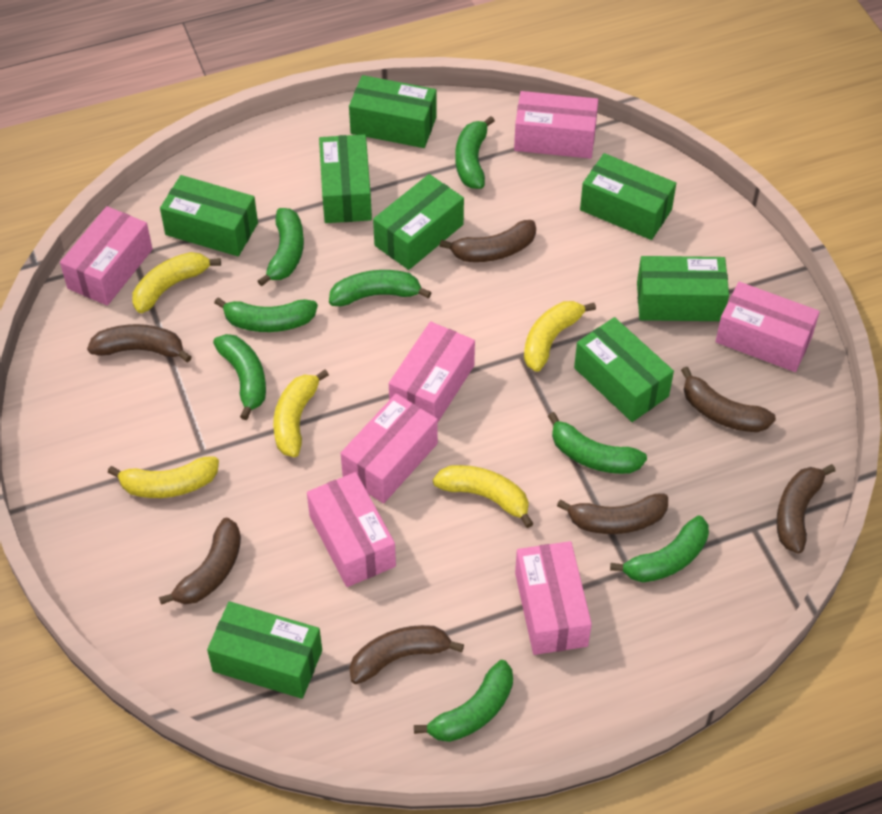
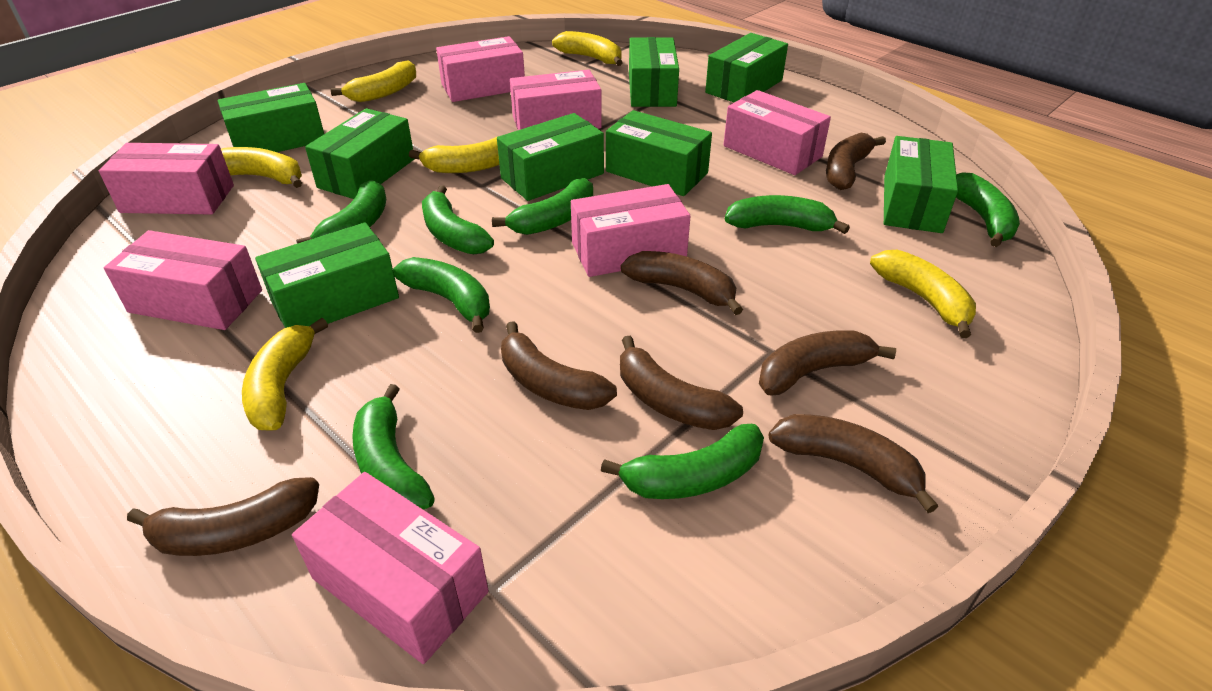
yellow banana: 5 -> 6

